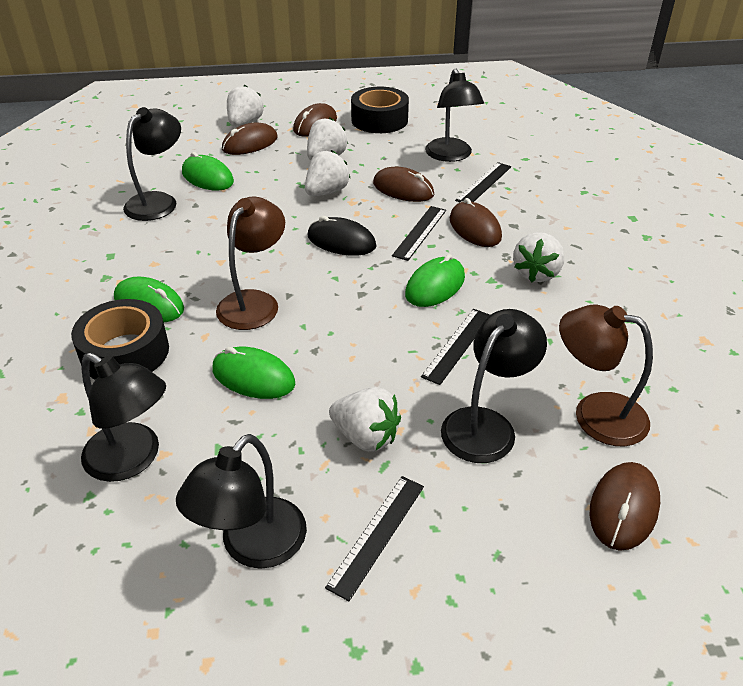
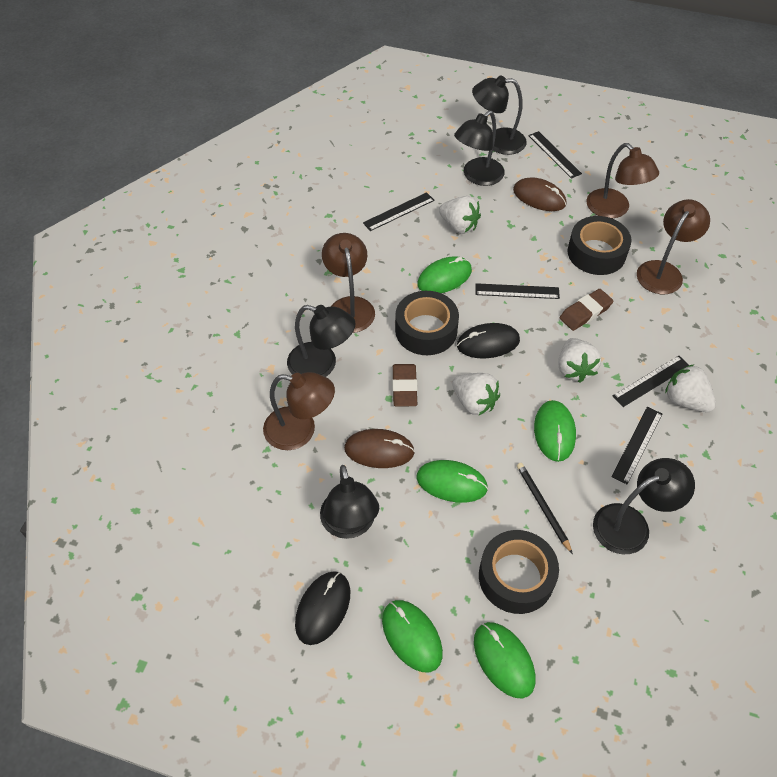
black mouse: 1 -> 2
black pencil: 0 -> 1
black ruler: 4 -> 5
black tape: 2 -> 3
brown eraser: 0 -> 2
brown lamp: 2 -> 4
brown mouse: 5 -> 2
green mouse: 4 -> 5
white strawberry: 5 -> 4

